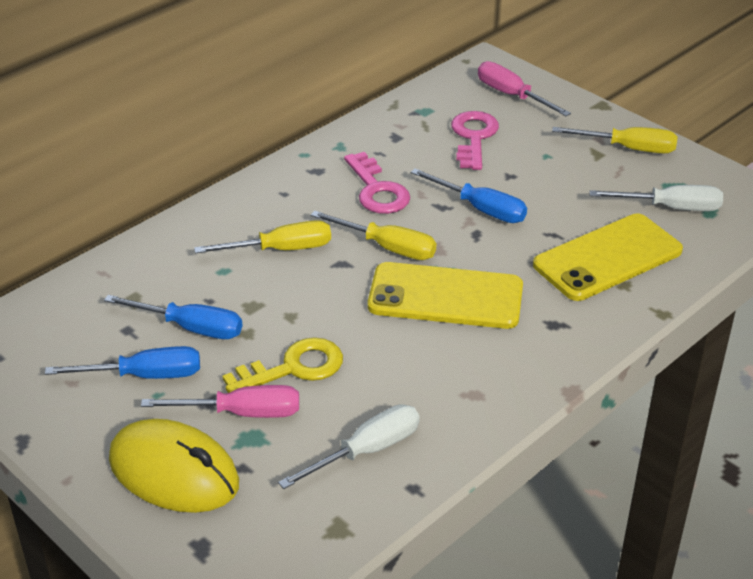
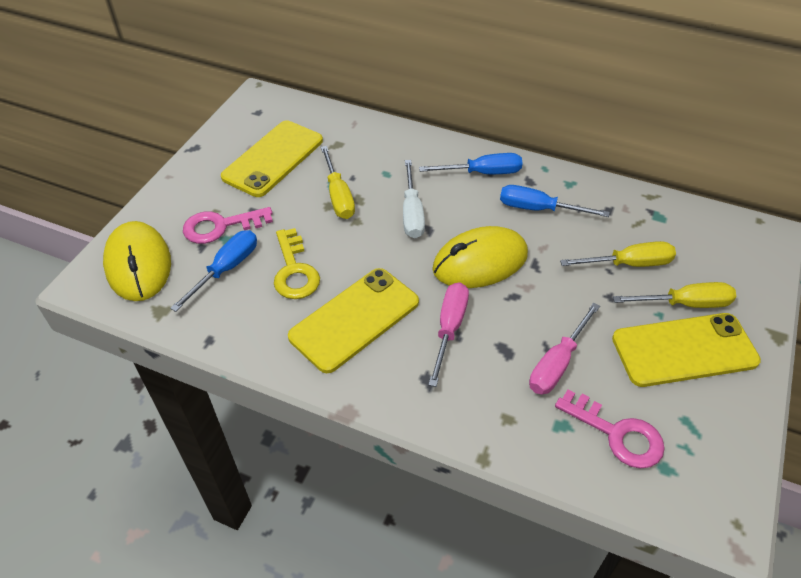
white screwdriver: 2 -> 1
yellow mouse: 1 -> 2
yellow phone: 2 -> 3

